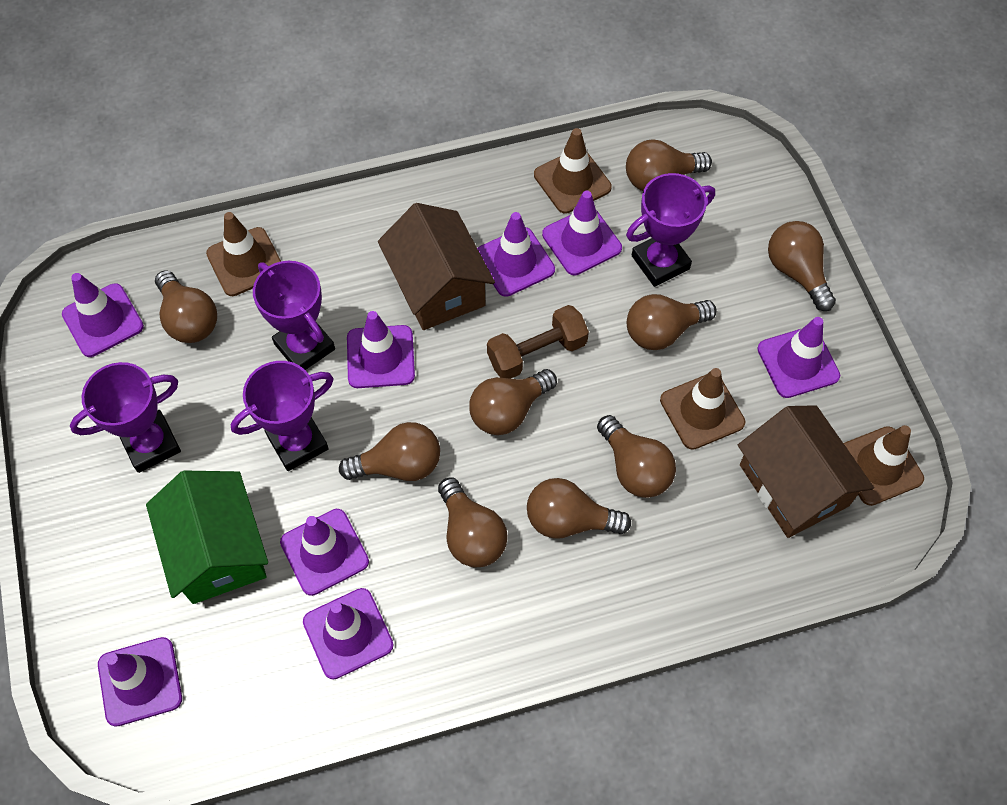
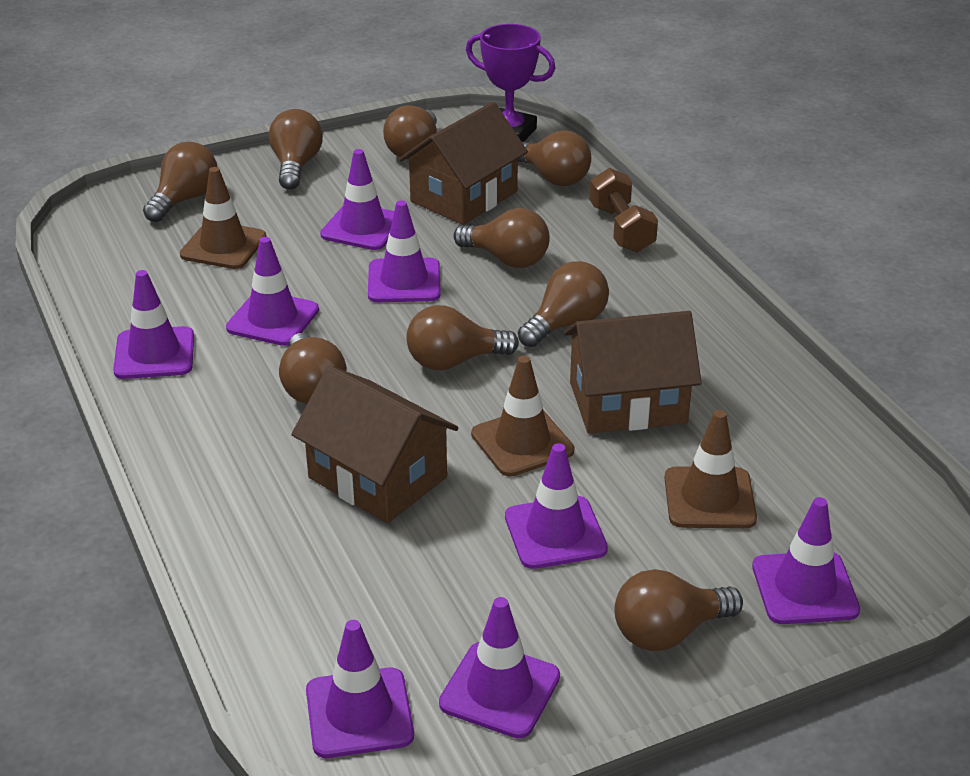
brown house: 2 -> 3
brown traffic cone: 4 -> 3
green house: 1 -> 0
purple trophy: 4 -> 1

